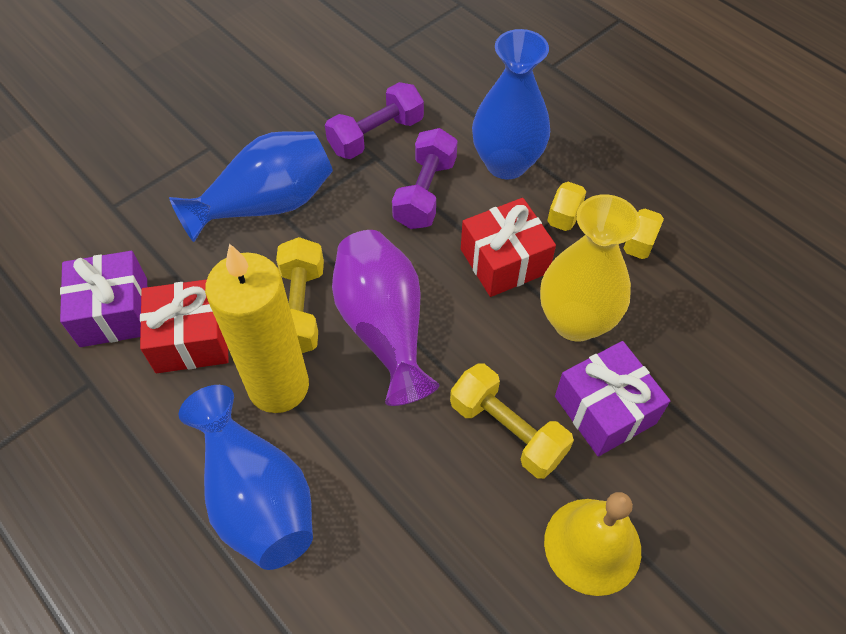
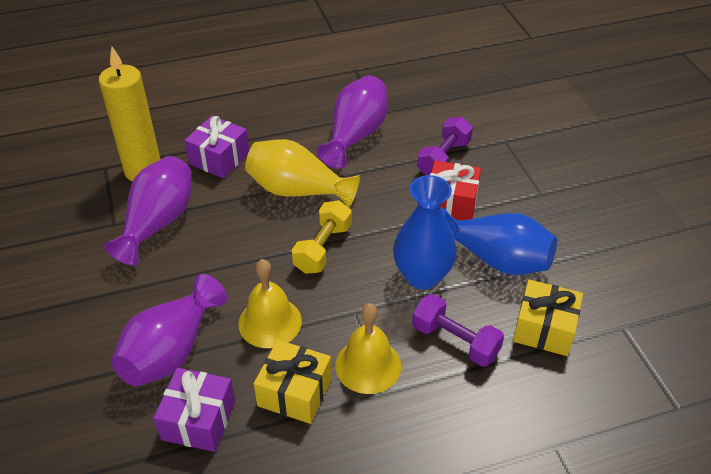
blue vase: 3 -> 2
purple vase: 1 -> 3
red gift: 2 -> 1
yellow bell: 1 -> 2
yellow dumbbell: 3 -> 1
yellow gift: 0 -> 2

